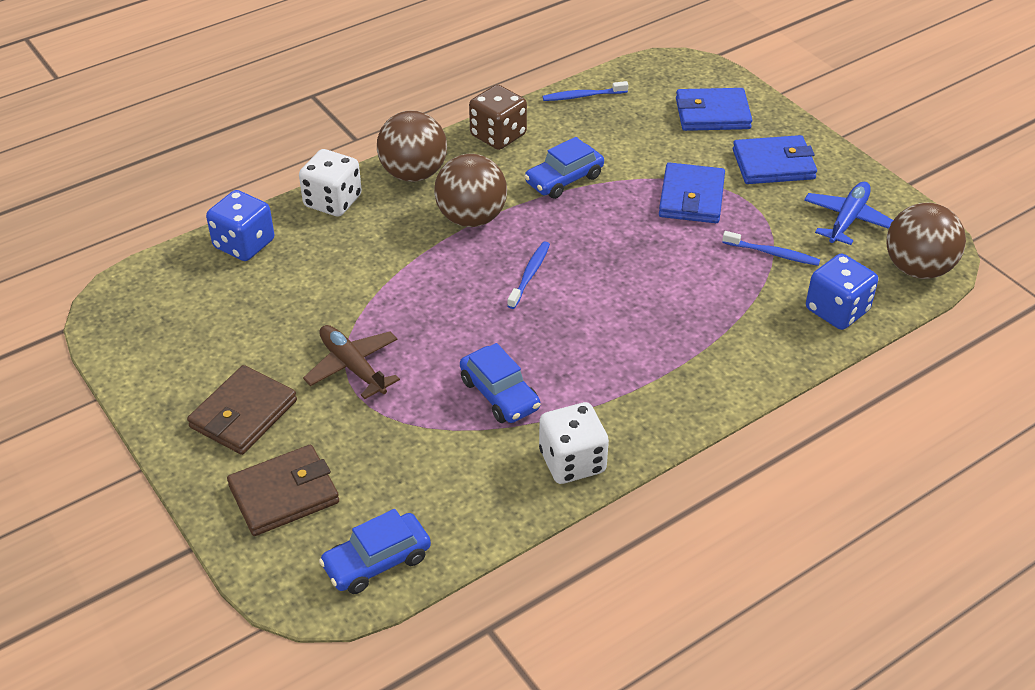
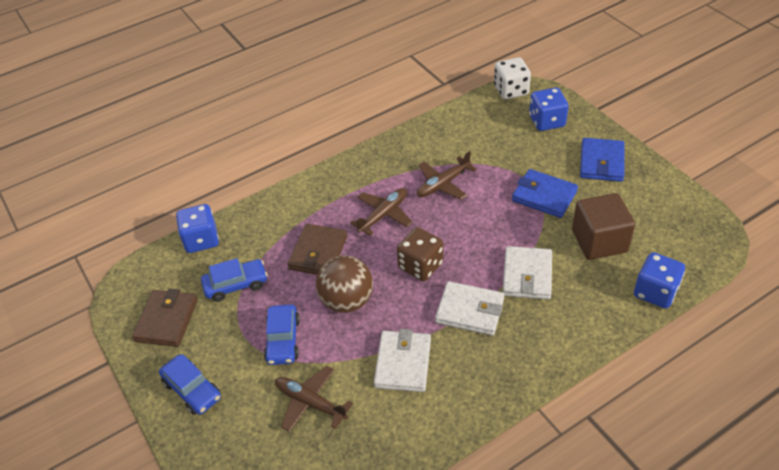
blue dice: 2 -> 3
blue plane: 1 -> 0
blue toothbrush: 3 -> 0
blue wallet: 3 -> 2
brown ball: 3 -> 1
brown cube: 0 -> 1
brown plane: 1 -> 3
white dice: 2 -> 1
white wallet: 0 -> 3

